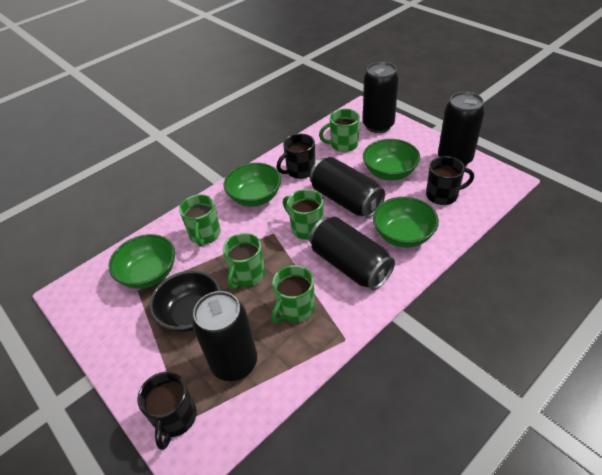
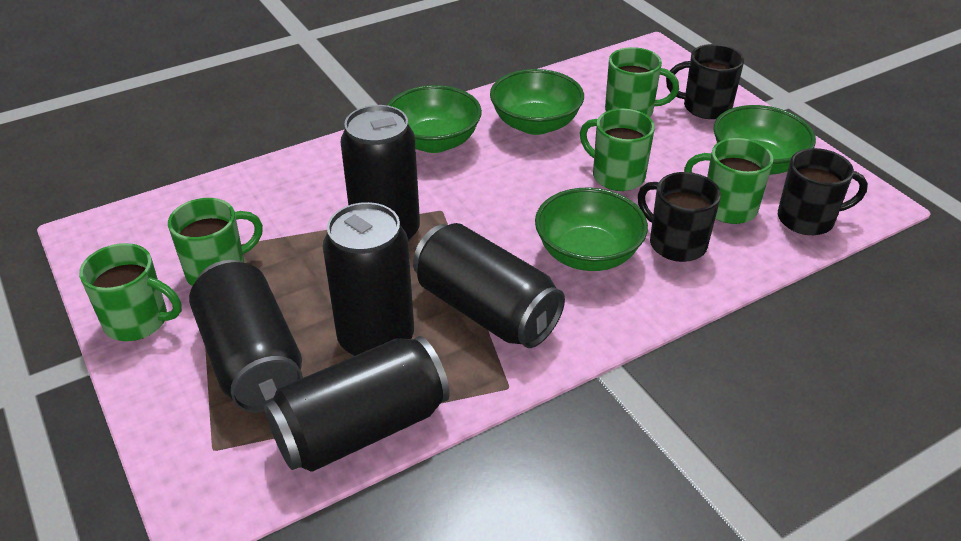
black bowl: 1 -> 0

